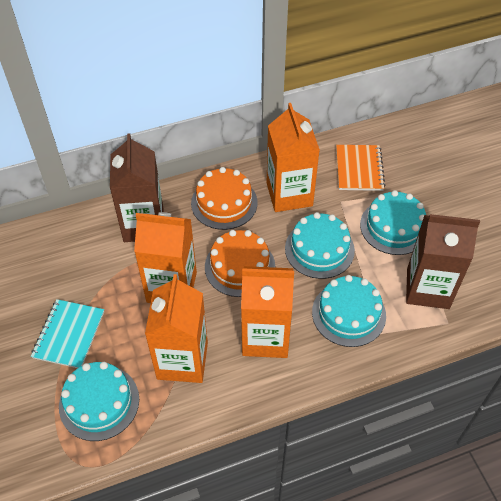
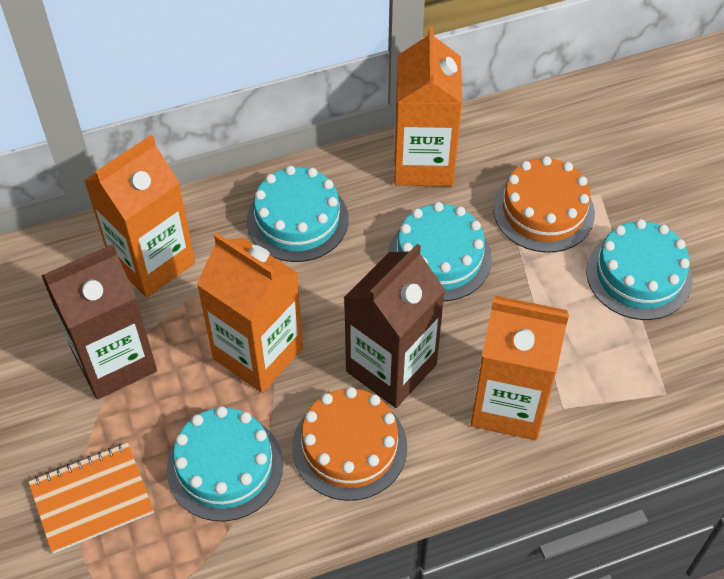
turquoise notebook: 1 -> 0

